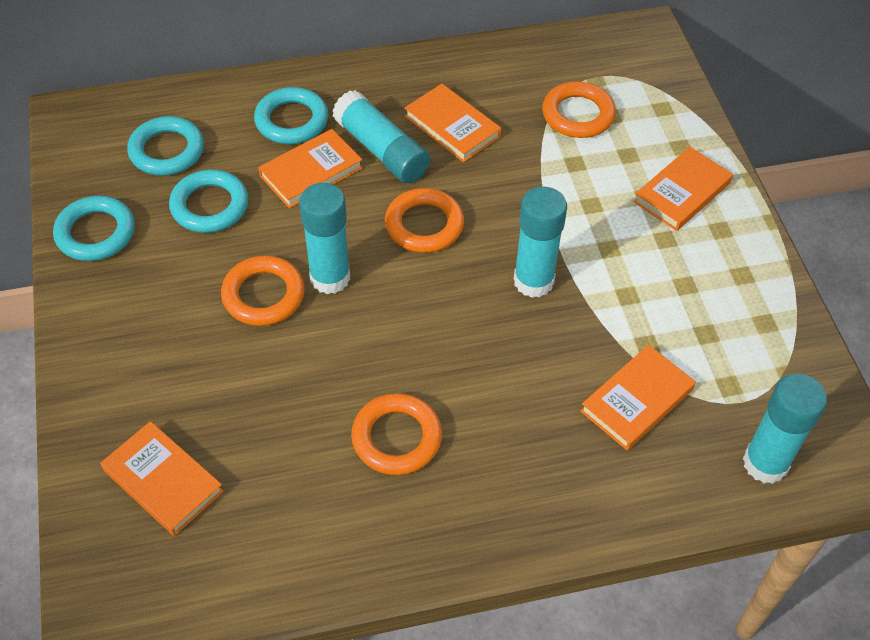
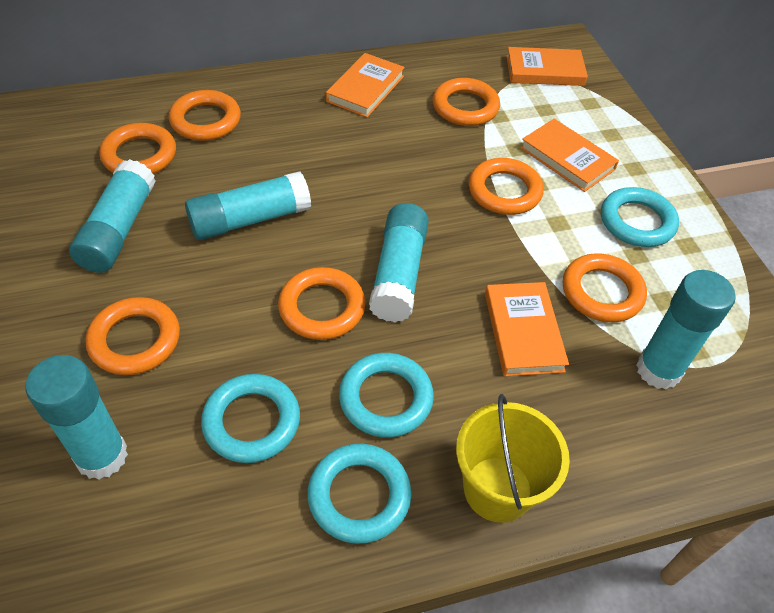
orange book: 5 -> 4
orange ring: 4 -> 7
turquoise glue stick: 4 -> 5
yellow bucket: 0 -> 1

